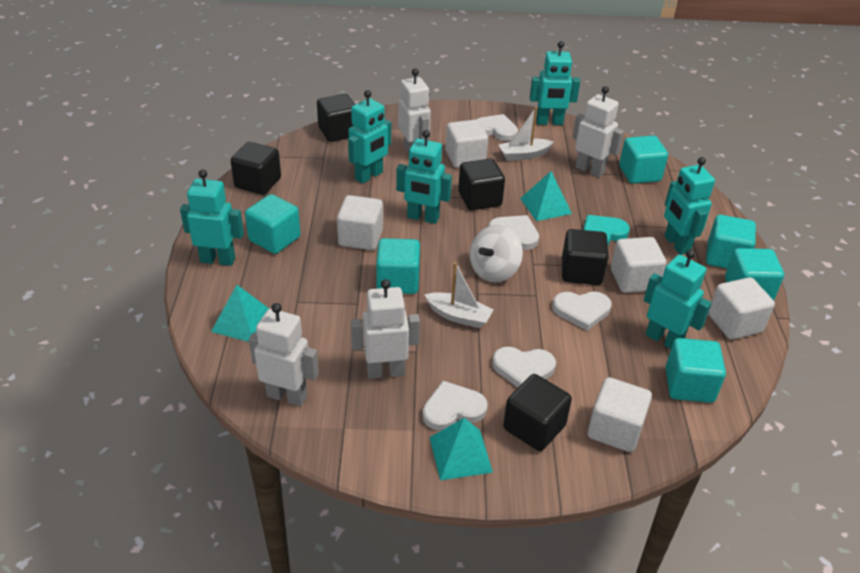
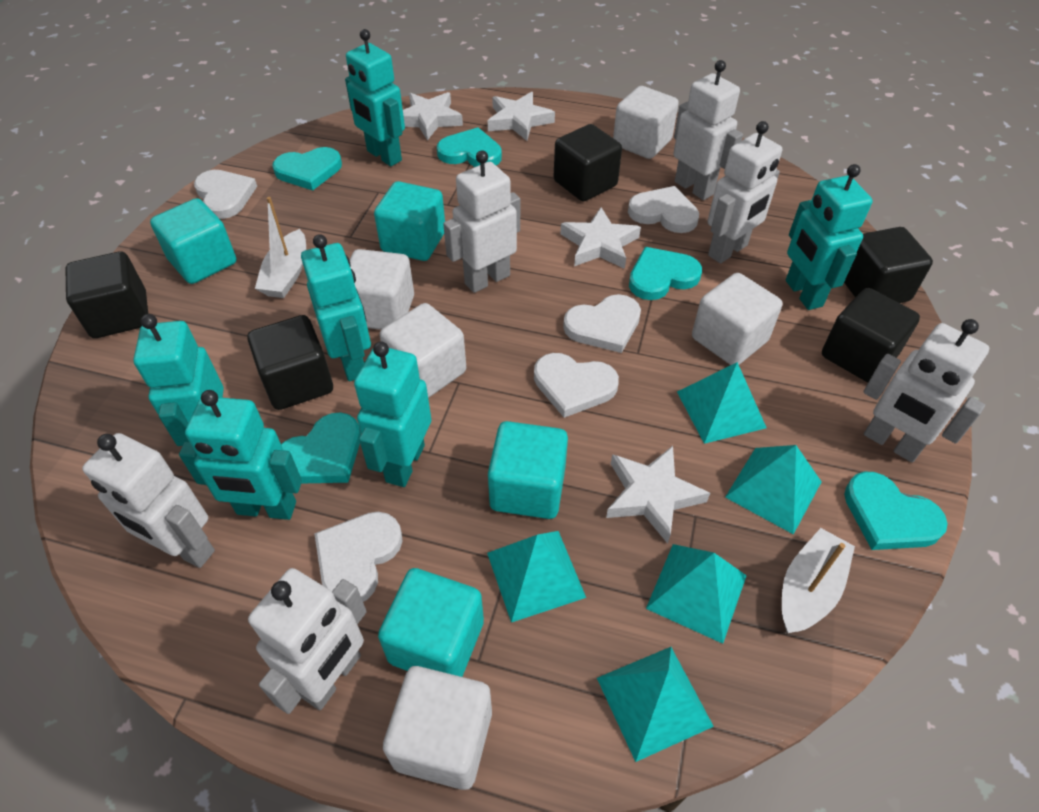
turquoise cube: 6 -> 4
turquoise heart: 1 -> 5
turquoise pyramid: 3 -> 5
white robot: 4 -> 6
white spinning top: 1 -> 0
white star: 0 -> 4

